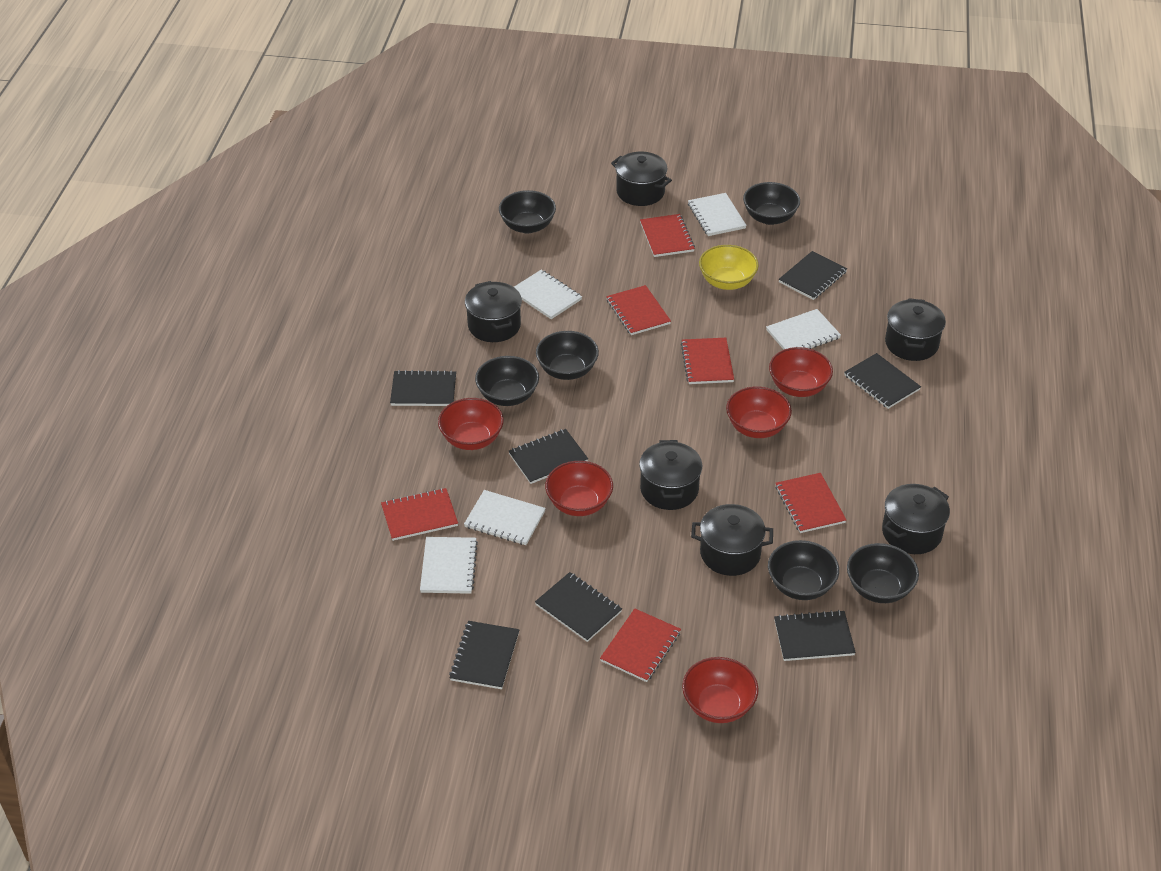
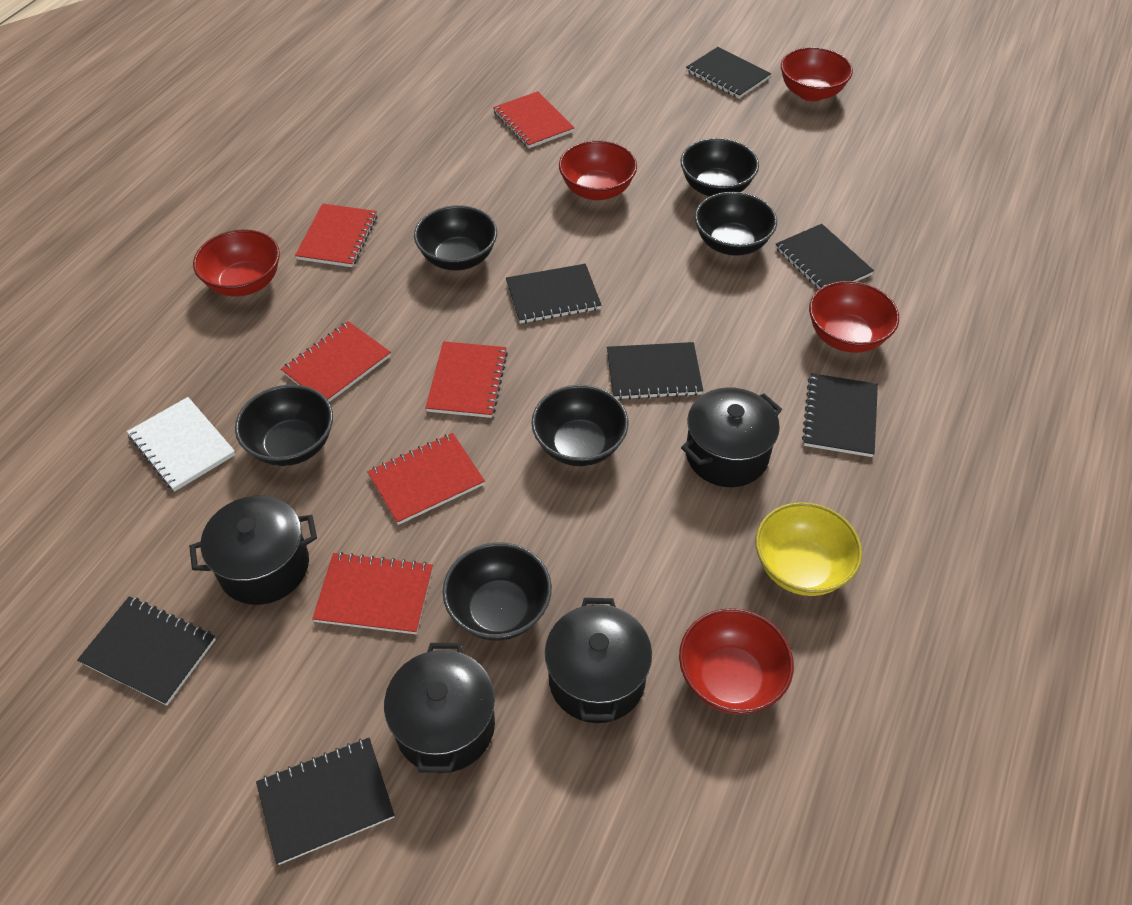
black pot: 6 -> 4
white notebook: 5 -> 1

